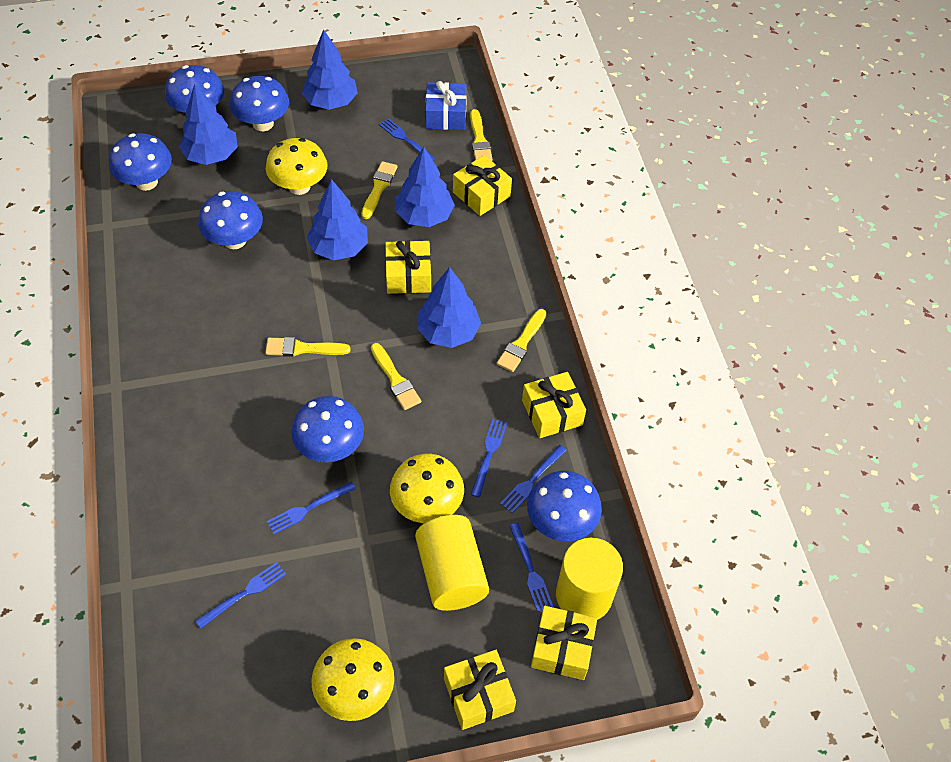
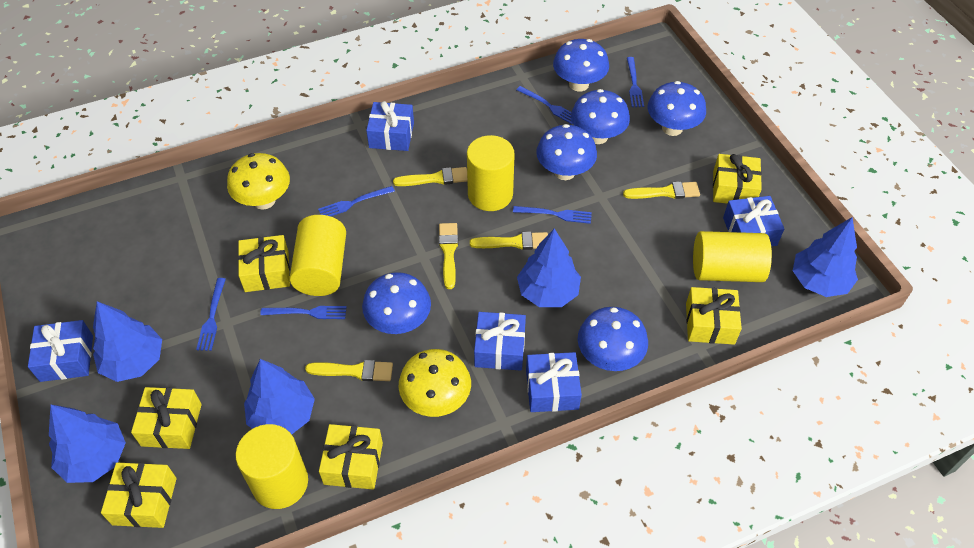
blue gift: 1 -> 5
yellow cylinder: 2 -> 4
yellow gift: 5 -> 6
yellow mushroom: 3 -> 2

